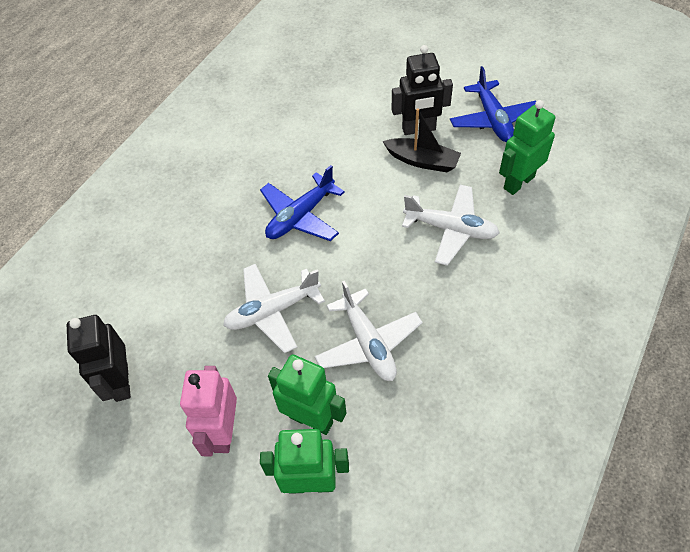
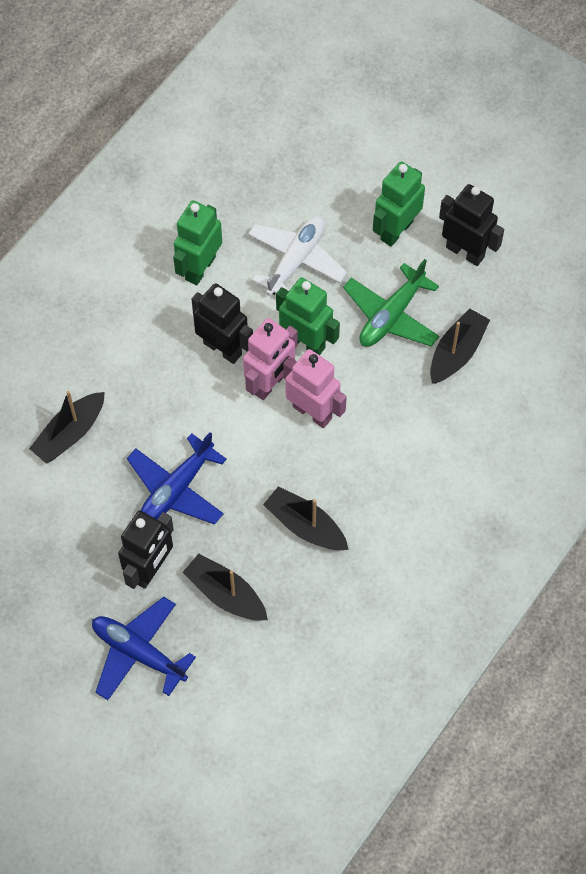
black boat: 1 -> 4
black robot: 2 -> 3
green plane: 0 -> 1
pink robot: 1 -> 2
white plane: 3 -> 1

